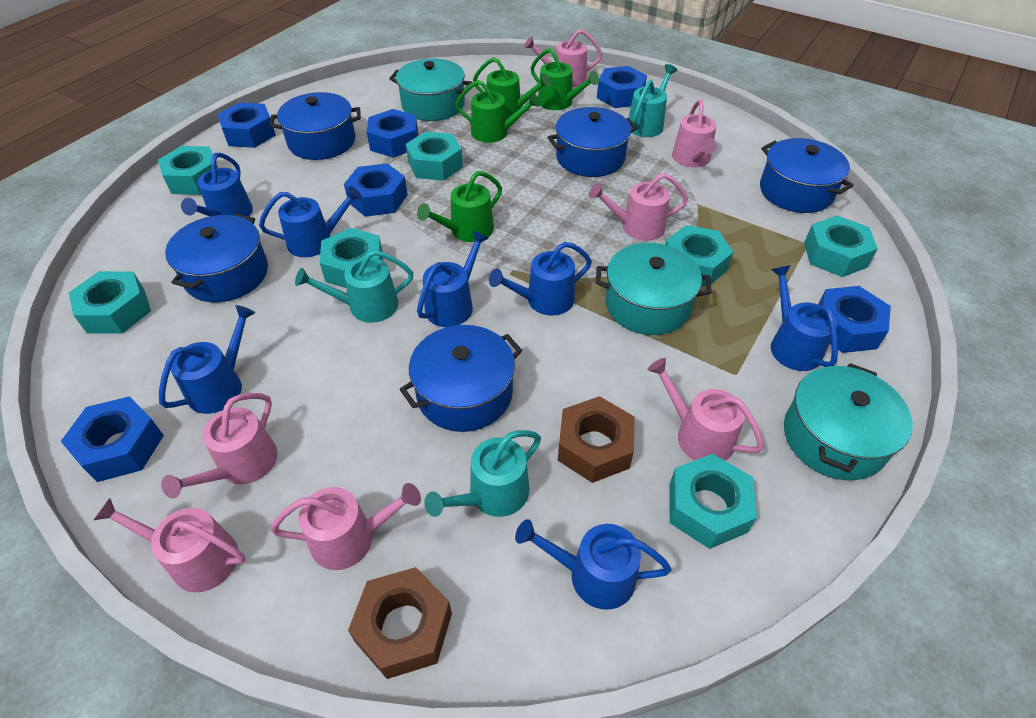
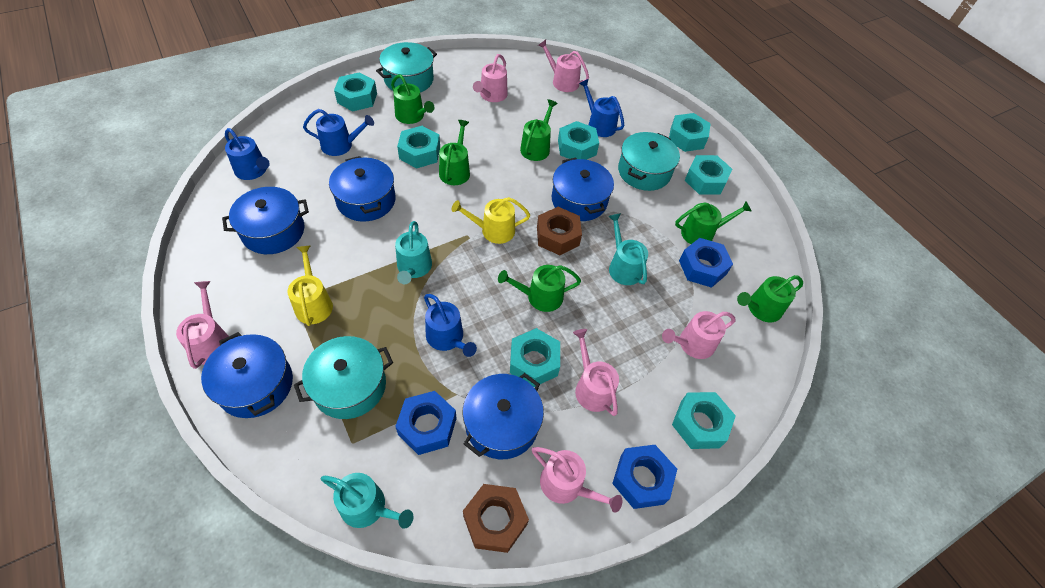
blue nut: 6 -> 3
blue watering can: 7 -> 4
green watering can: 4 -> 6
pink watering can: 7 -> 6
yellow watering can: 0 -> 2

